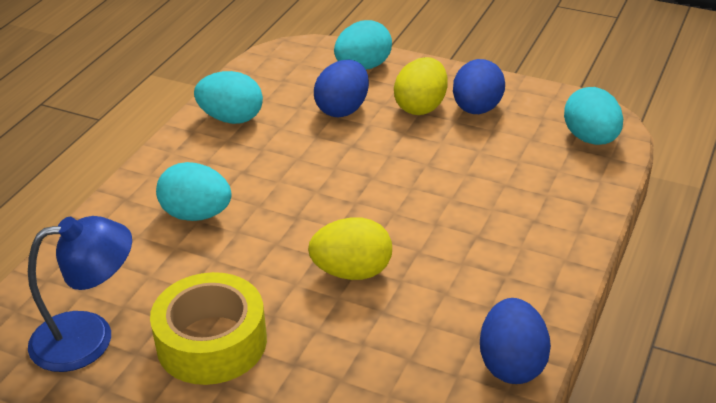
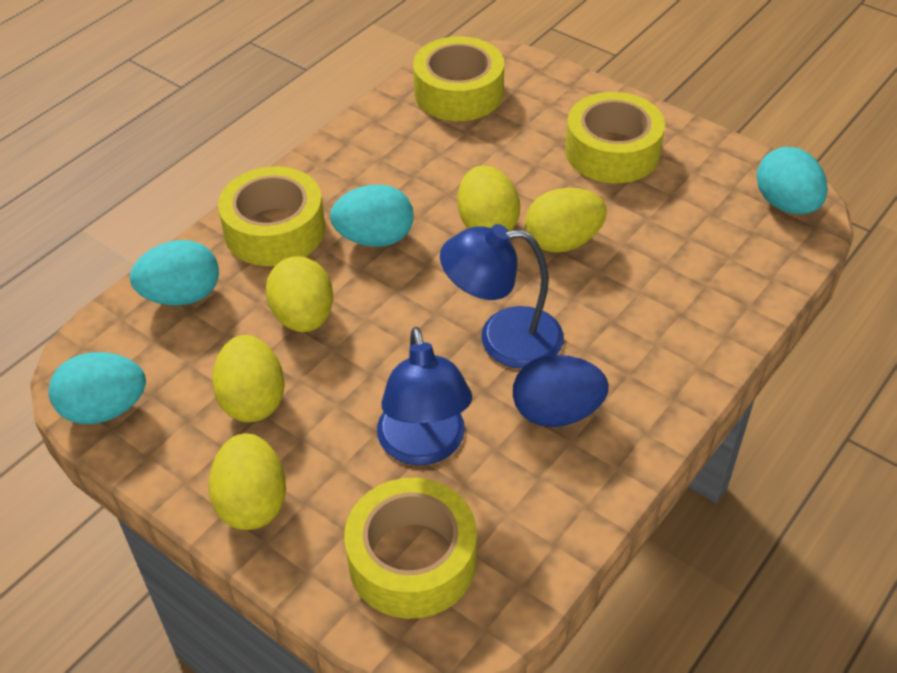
blue egg: 3 -> 1
blue lamp: 1 -> 2
yellow egg: 2 -> 5
yellow tape: 1 -> 4

